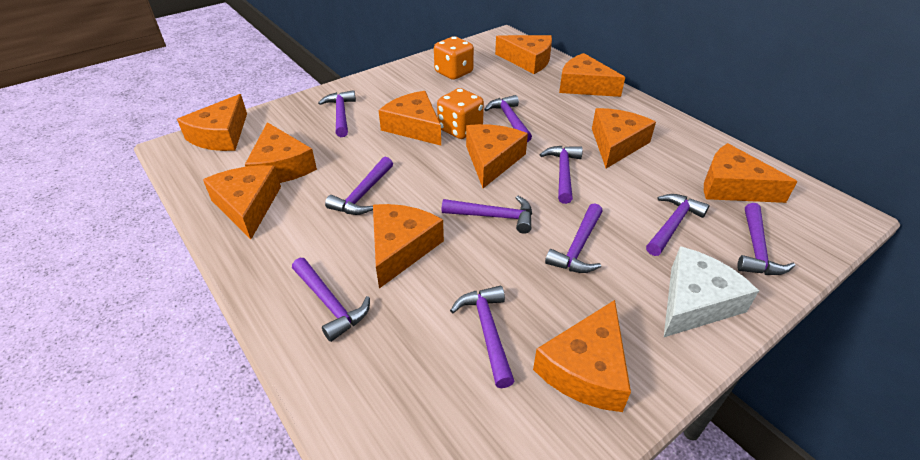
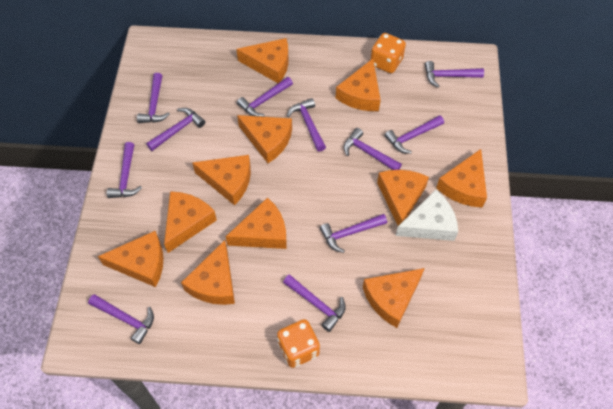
purple hammer: 10 -> 11

